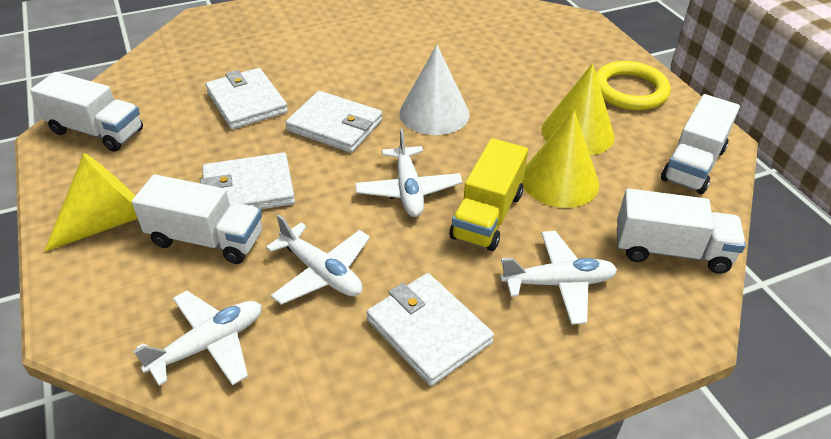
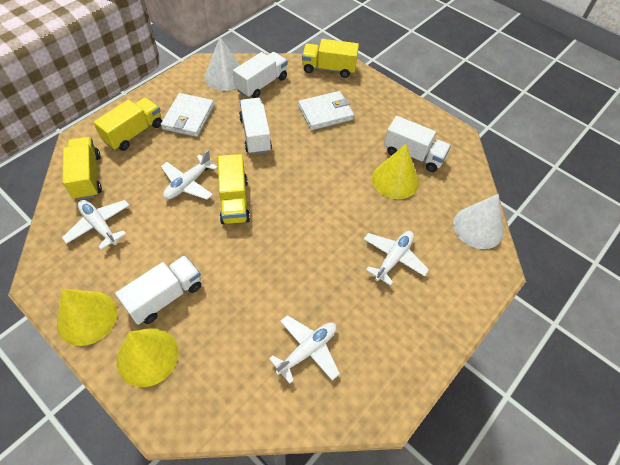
white cone: 1 -> 2
white wallet: 4 -> 2
yellow ring: 1 -> 0
yellow truck: 1 -> 4

